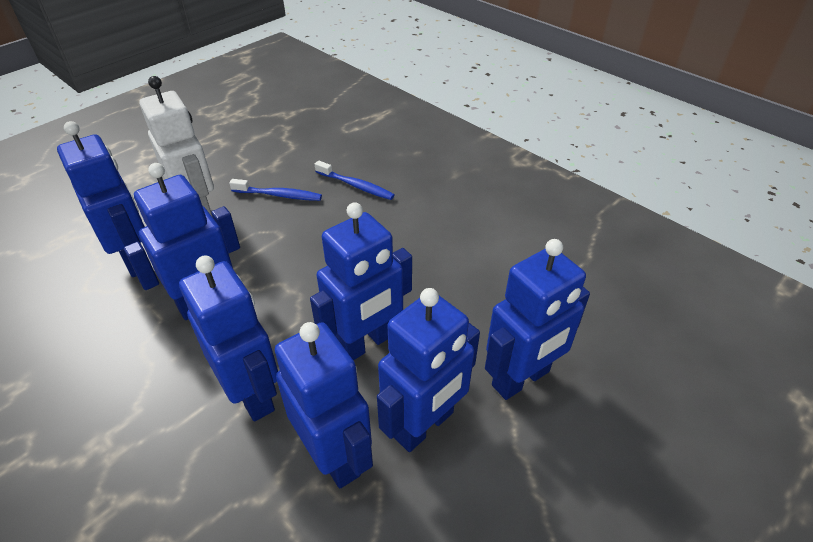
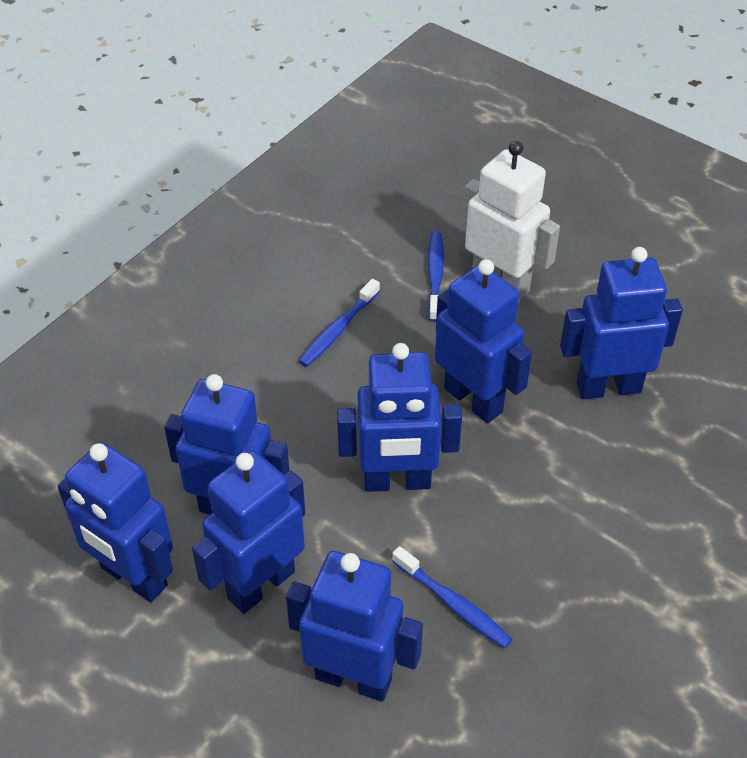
blue toothbrush: 2 -> 3

